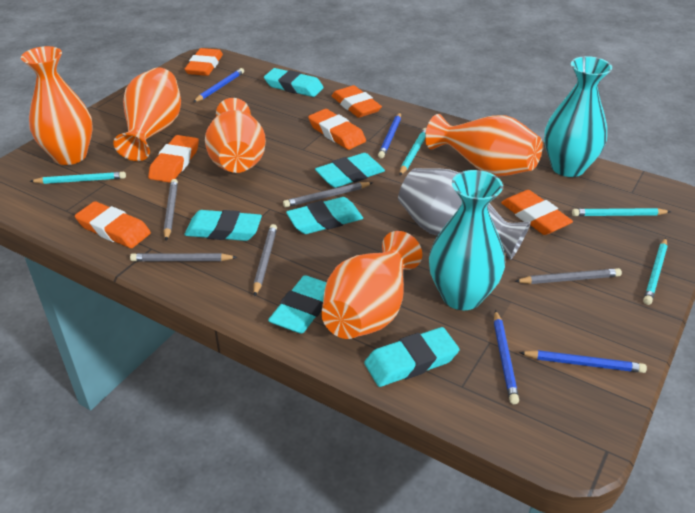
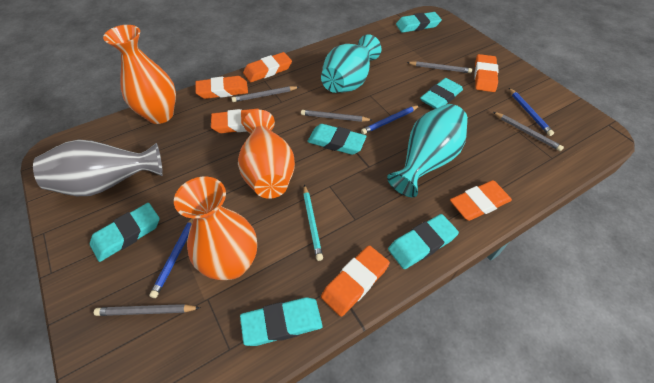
blue pencil: 4 -> 3
orange vase: 5 -> 3
turquoise pencil: 4 -> 1

